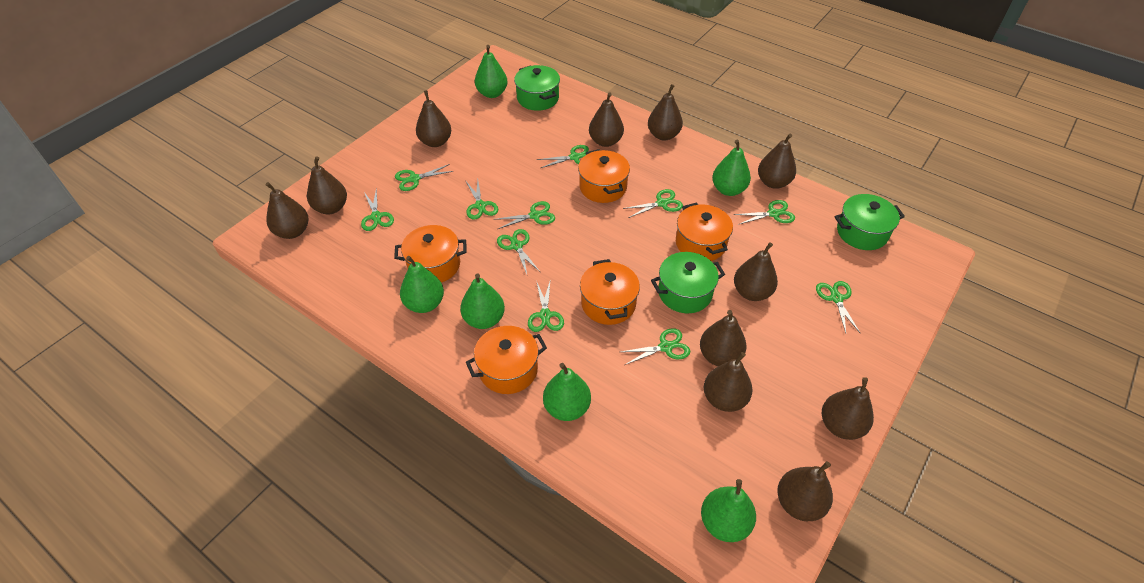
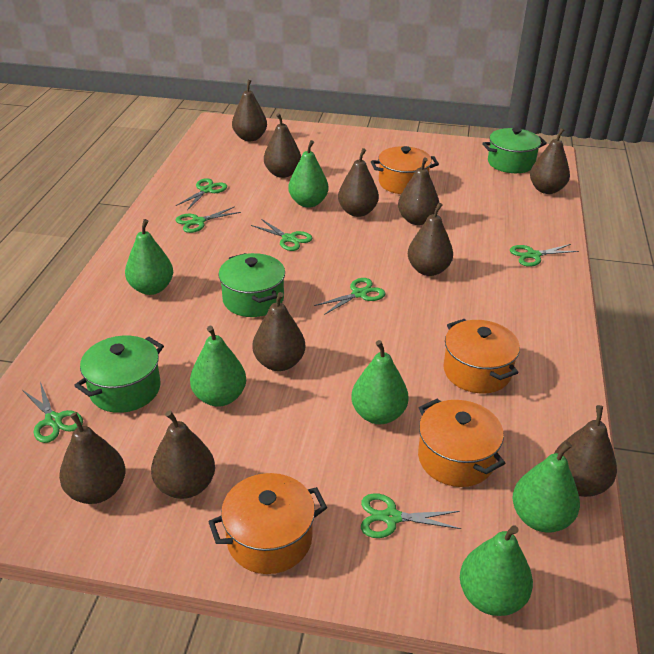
brown pear: 11 -> 10
green scissors: 11 -> 7
orange pot: 5 -> 4

